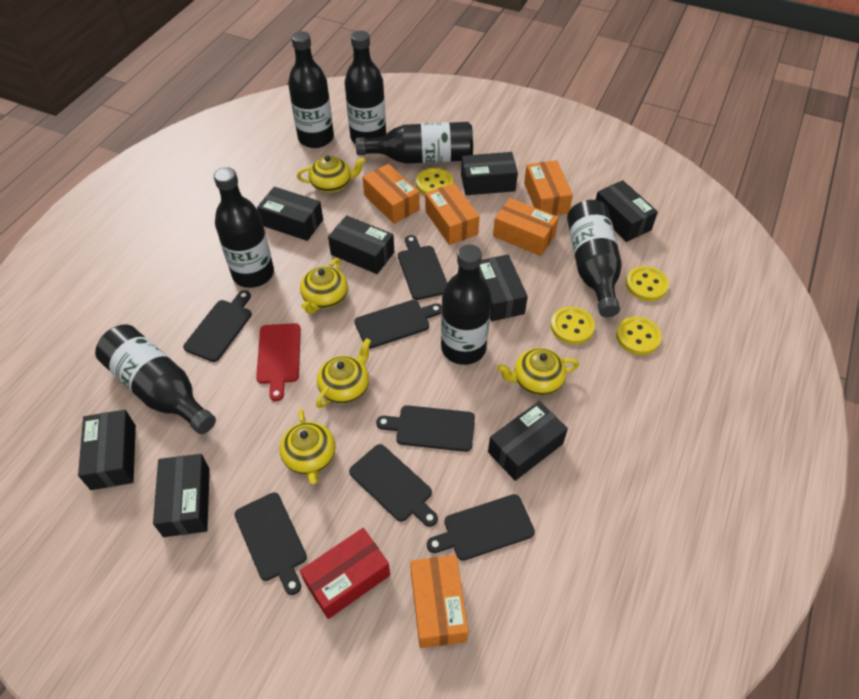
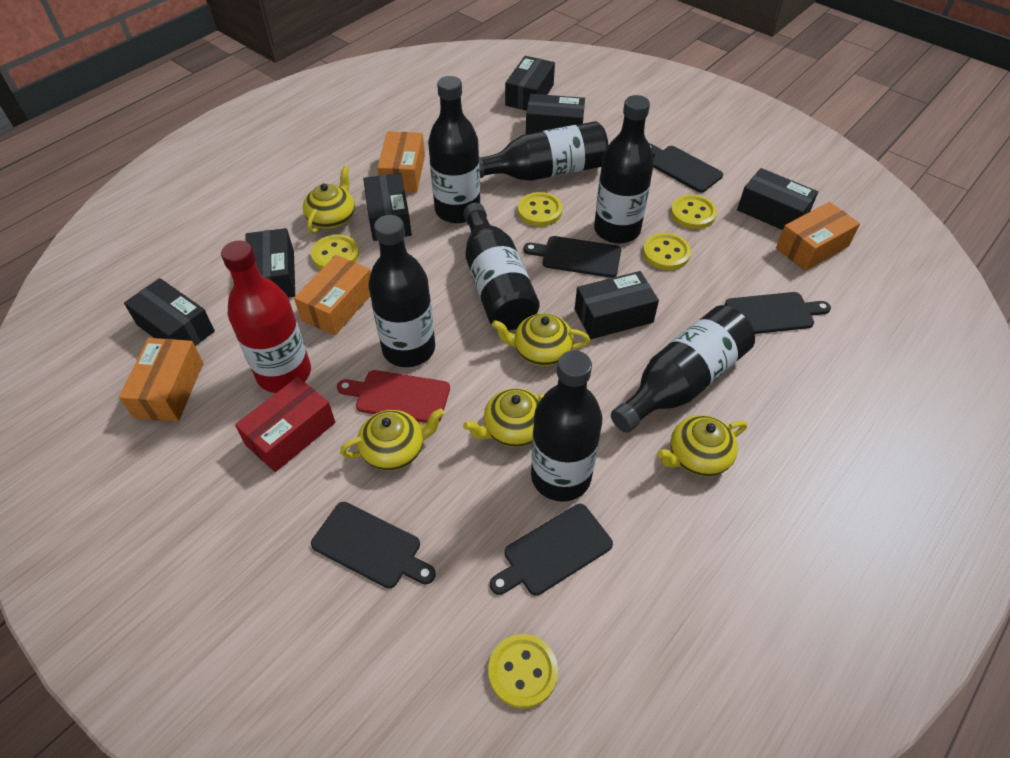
black box: 8 -> 7
black cutting board: 7 -> 5
orange box: 5 -> 4
red bottle: 0 -> 1
yellow button: 4 -> 5

